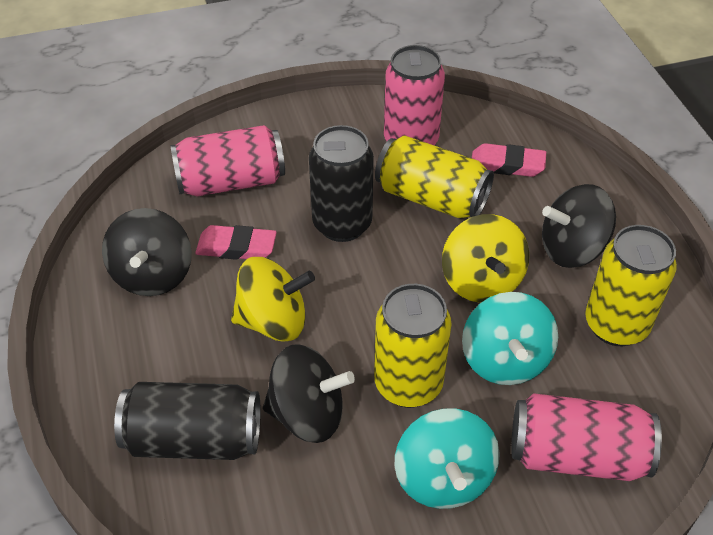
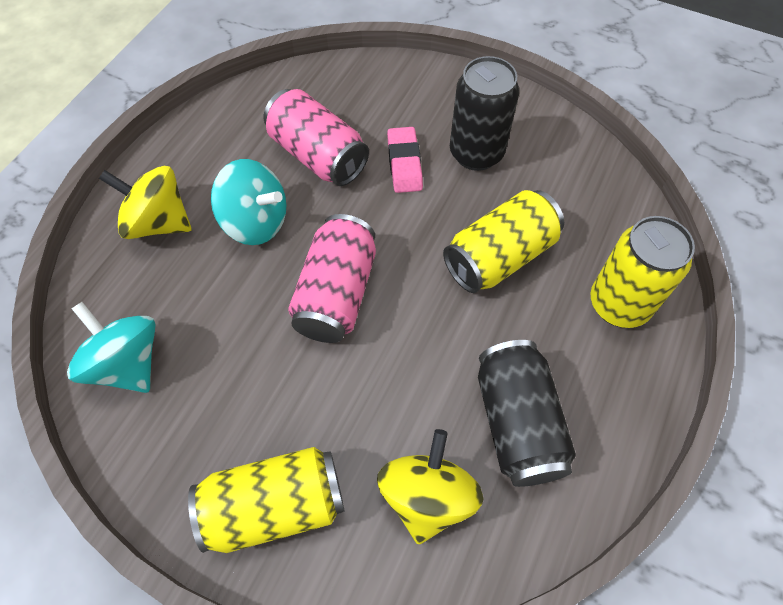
black spinning top: 3 -> 0
pink can: 3 -> 2
pink eraser: 2 -> 1

